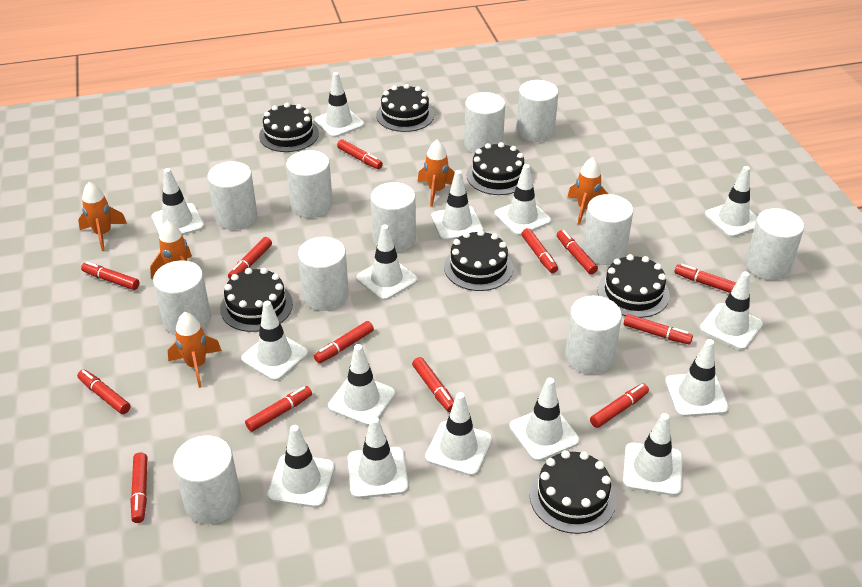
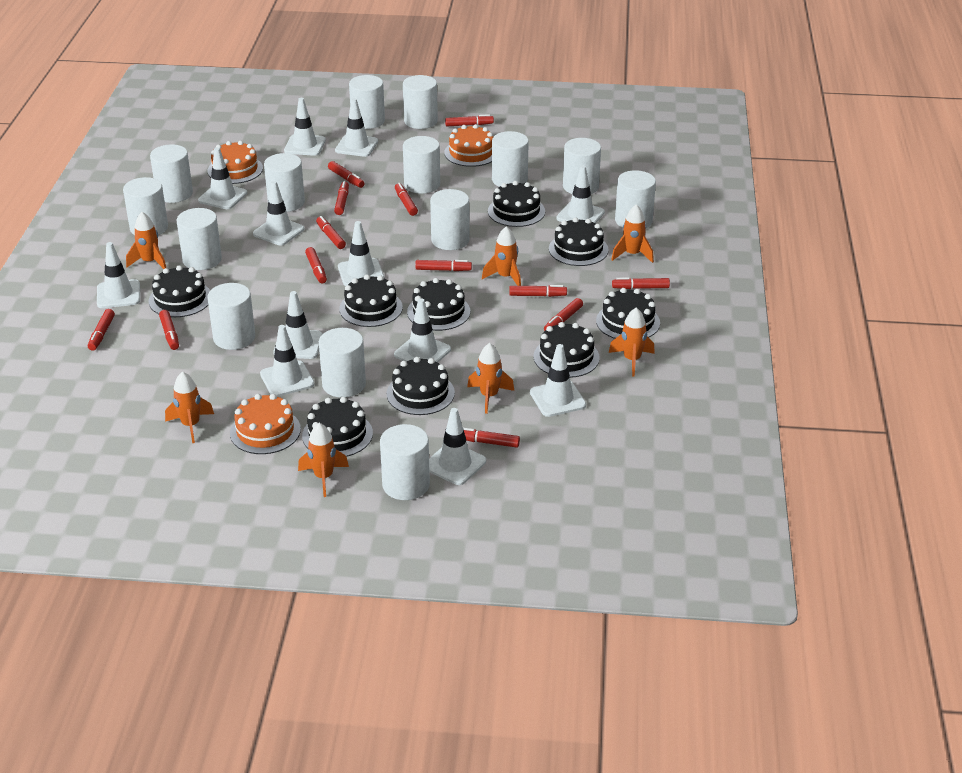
black cake: 7 -> 9
orange cake: 0 -> 3
orange rocket: 5 -> 7
white cylinder: 11 -> 14
white traffic cone: 15 -> 12

